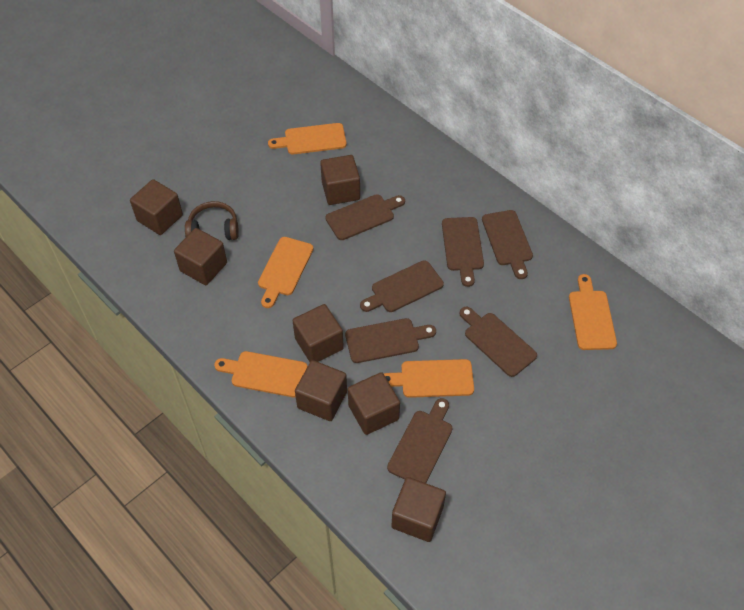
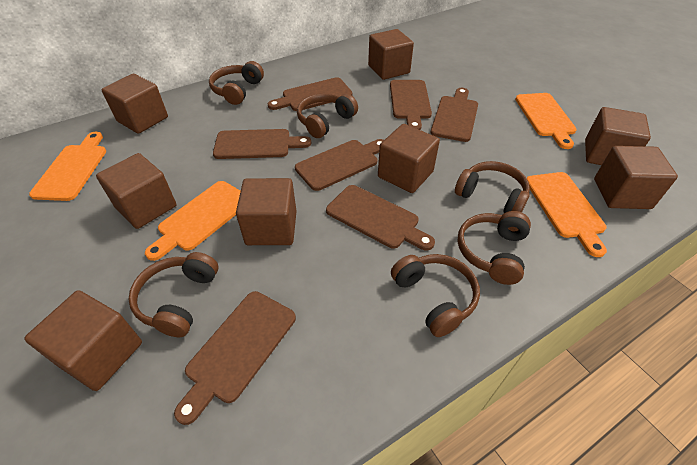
brown cube: 7 -> 8
brown headphones: 1 -> 6
orange cutting board: 5 -> 4

